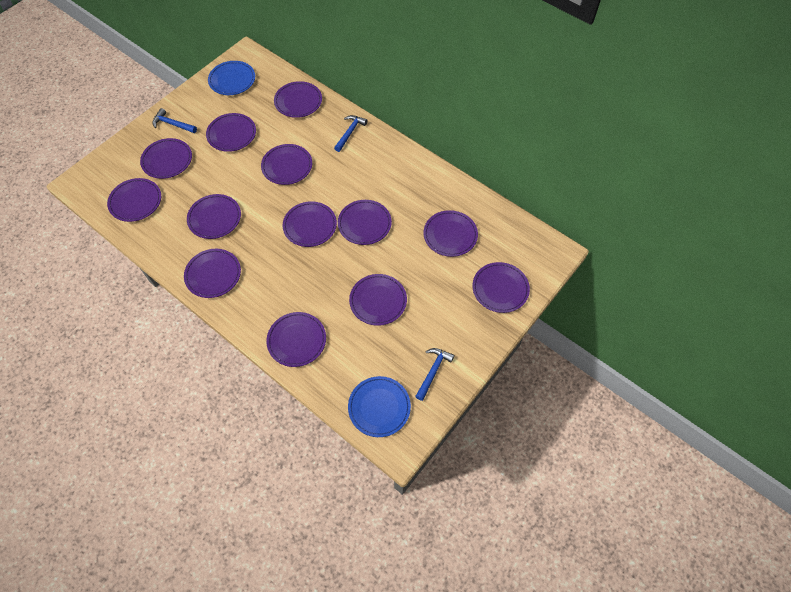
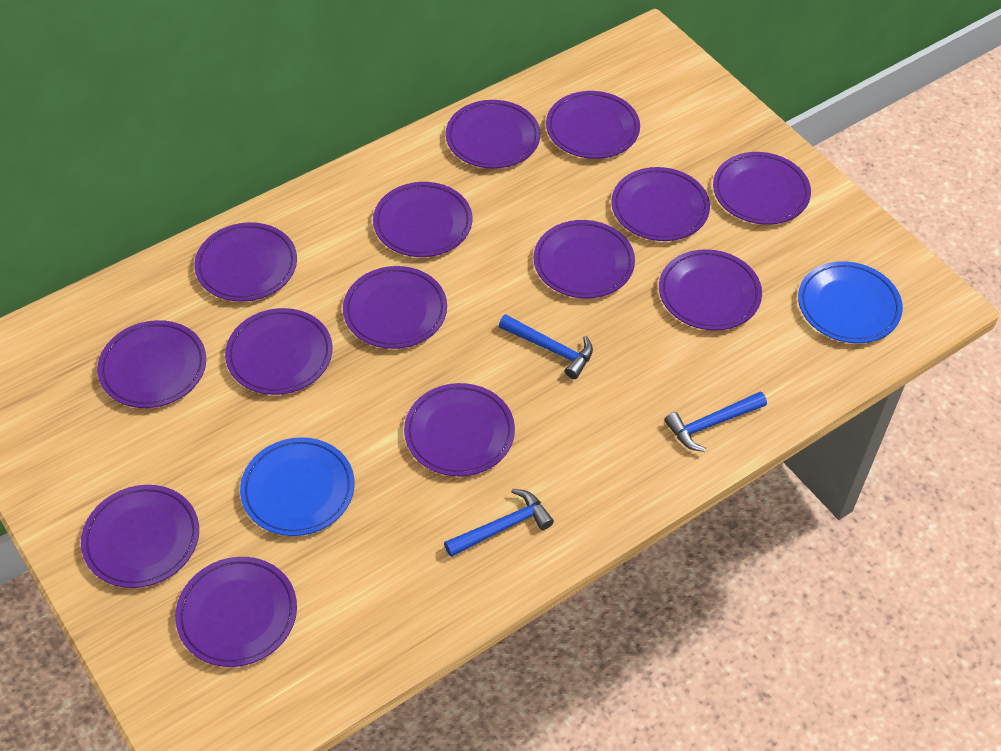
purple plate: 13 -> 14

